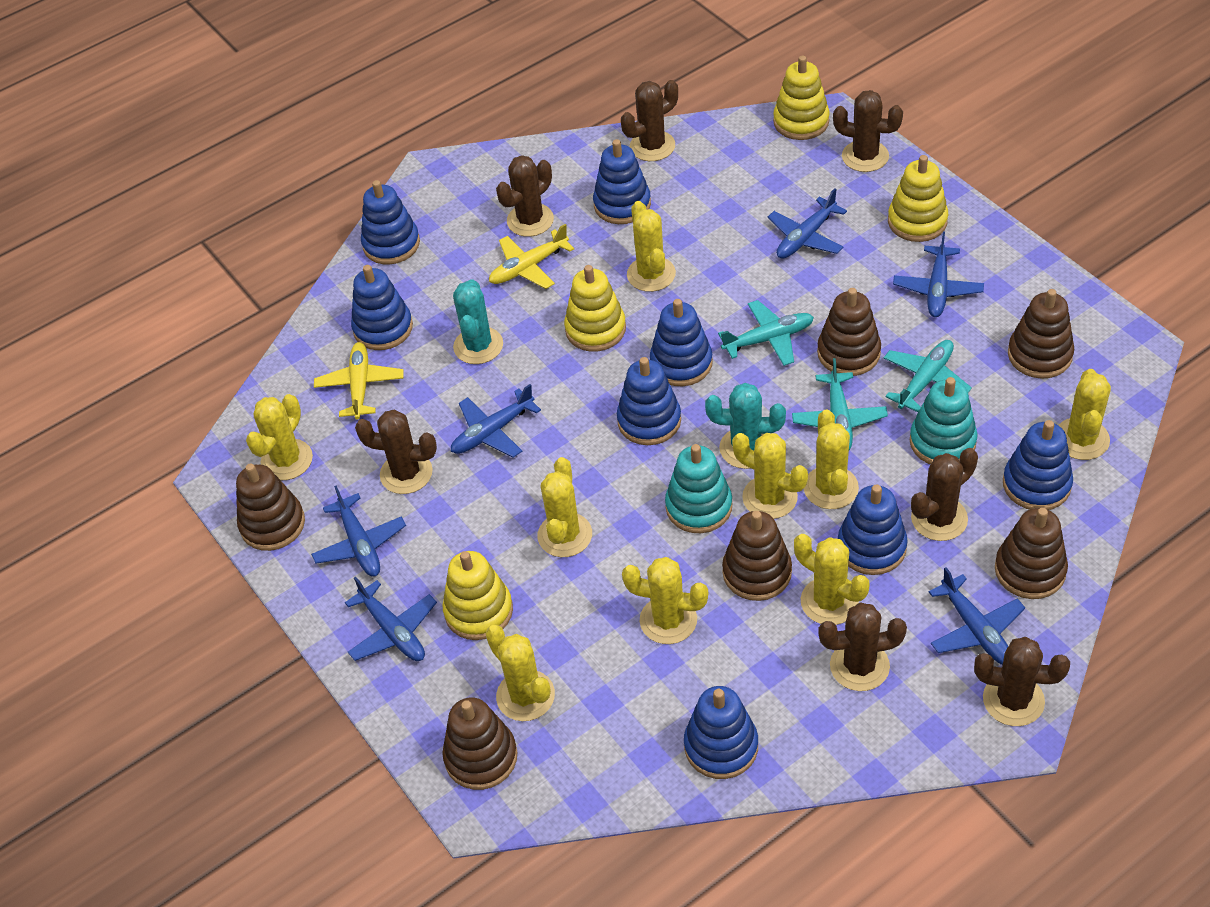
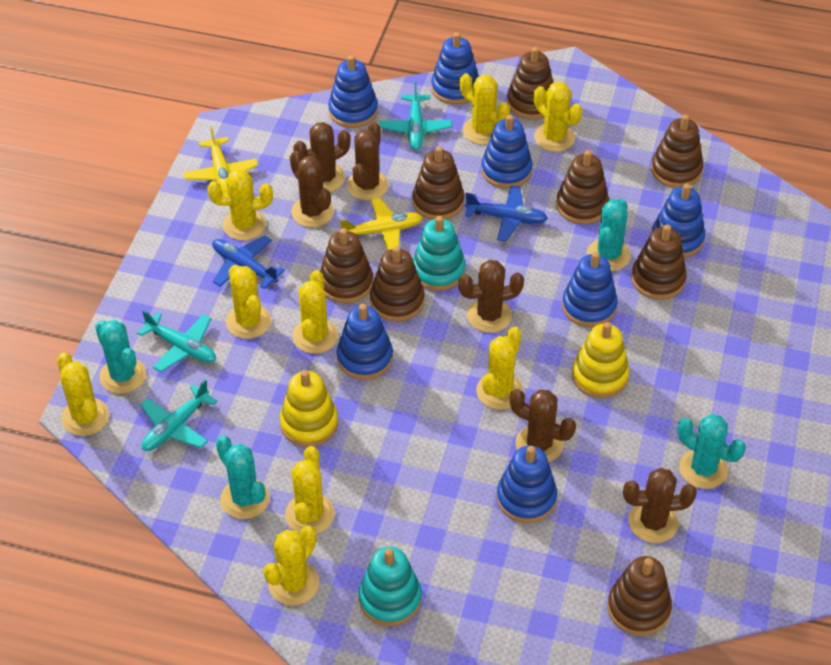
blue plane: 6 -> 2
blue stacking toy: 8 -> 7
brown cactus: 7 -> 6
brown stacking toy: 6 -> 8
turquoise cactus: 2 -> 4
yellow stacking toy: 4 -> 2

